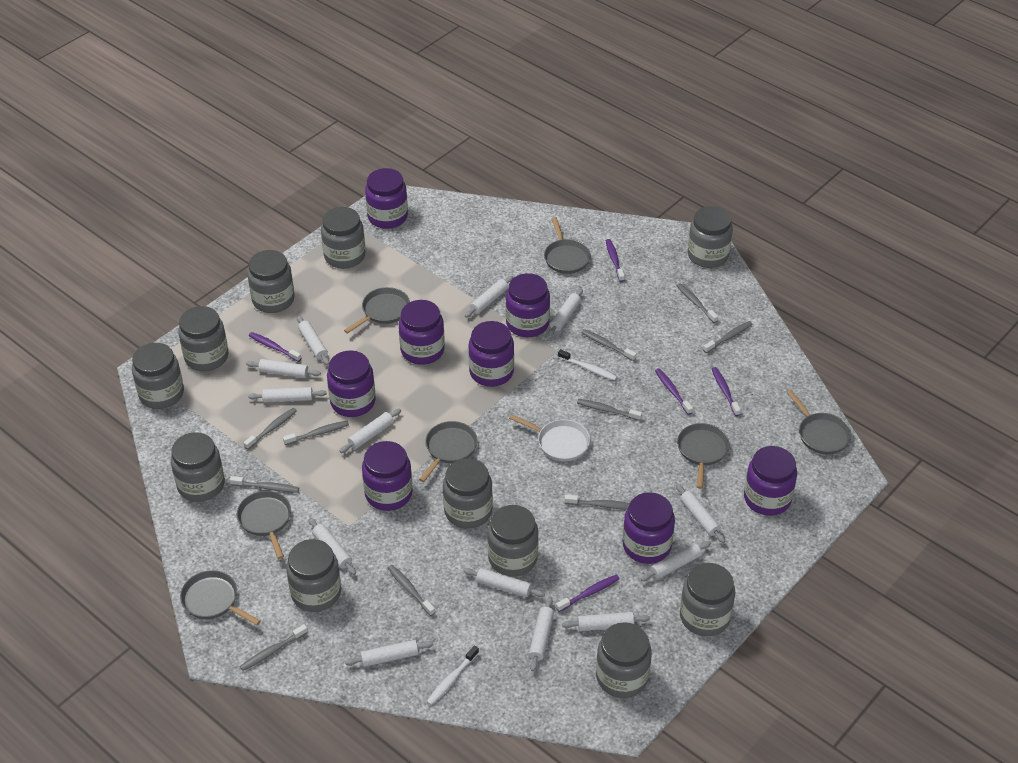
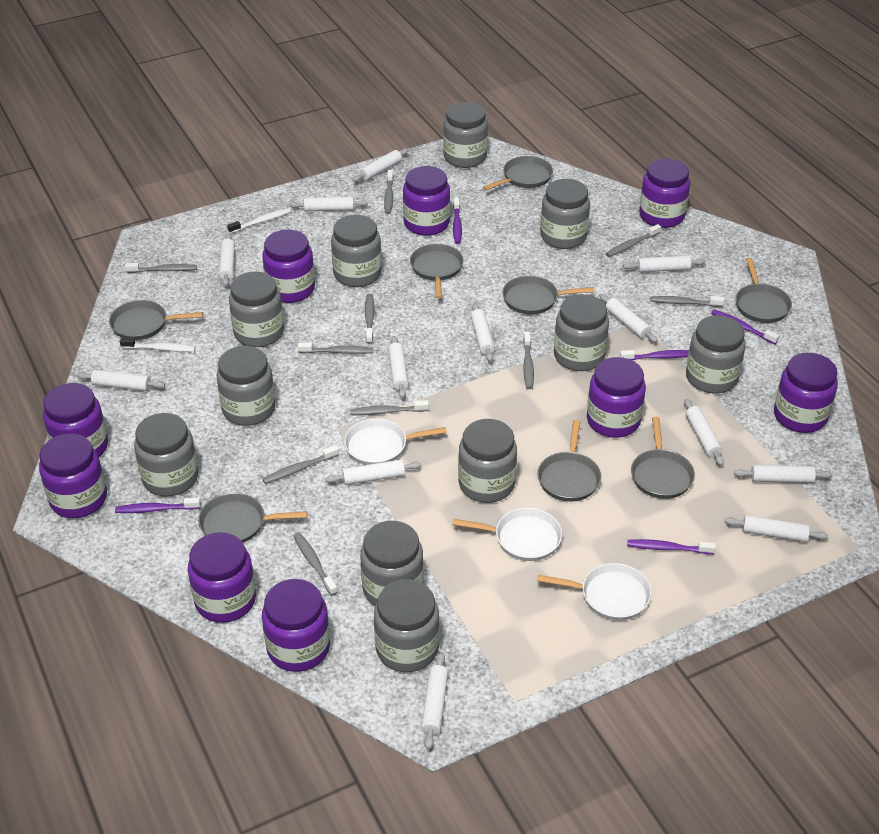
grey pan: 7 -> 8
purple jar: 8 -> 9
white pan: 1 -> 3

